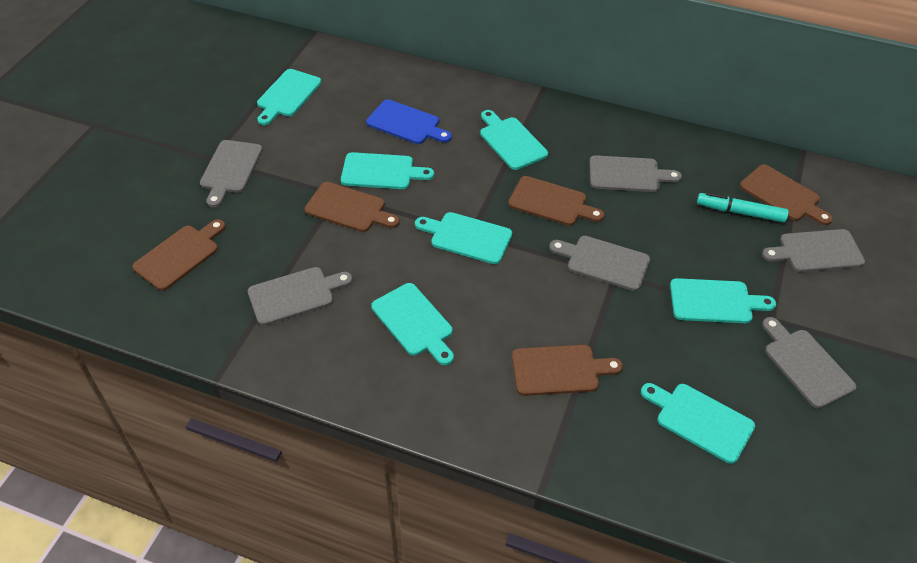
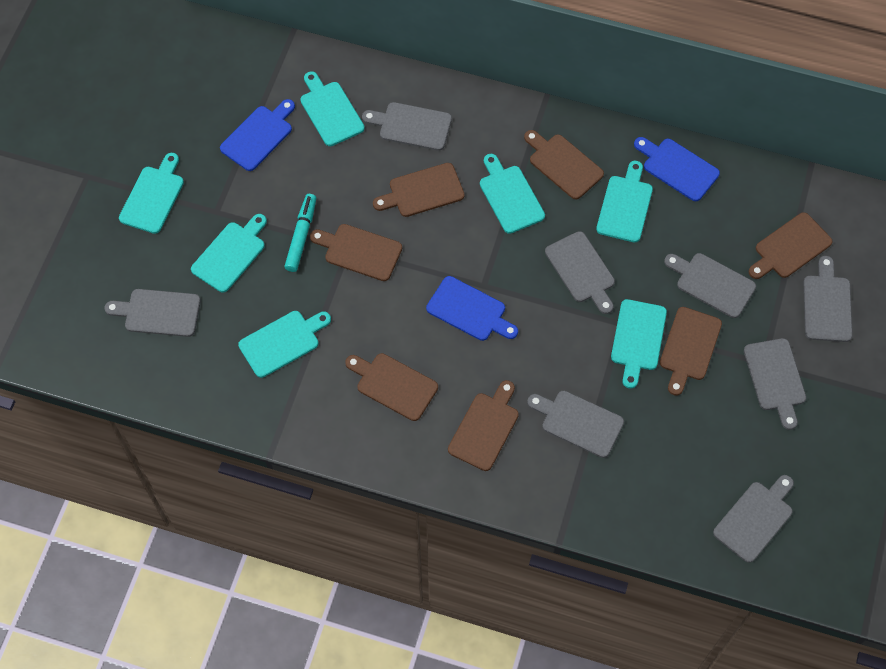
blue cutting board: 1 -> 3
brown cutting board: 5 -> 7
grey cutting board: 6 -> 8

